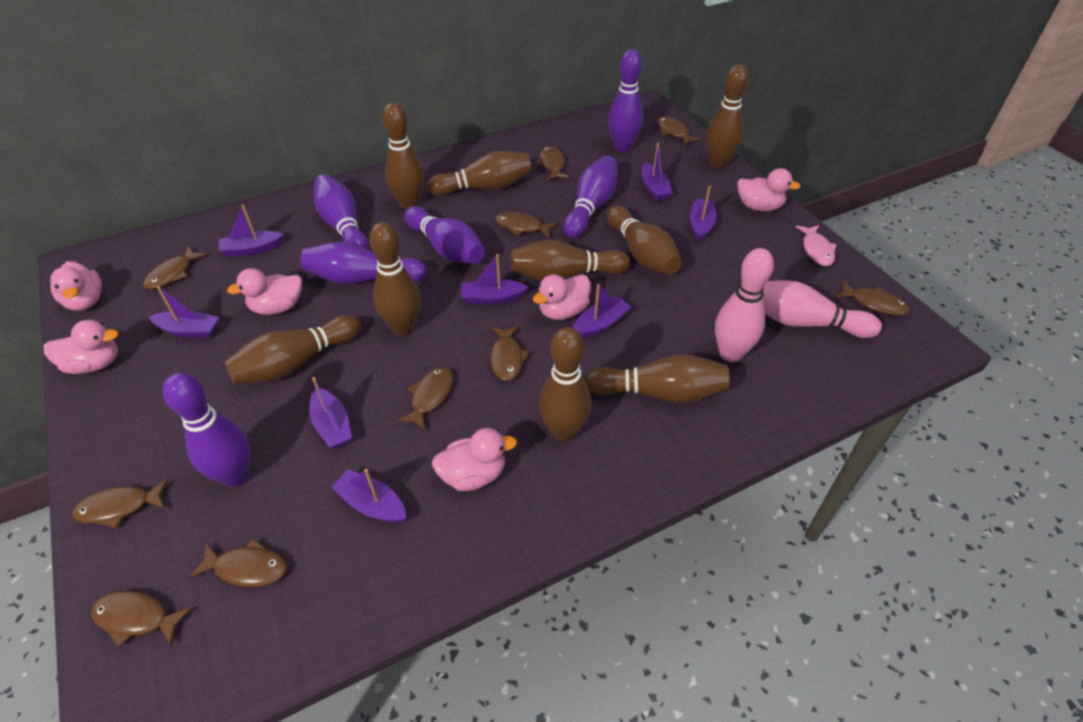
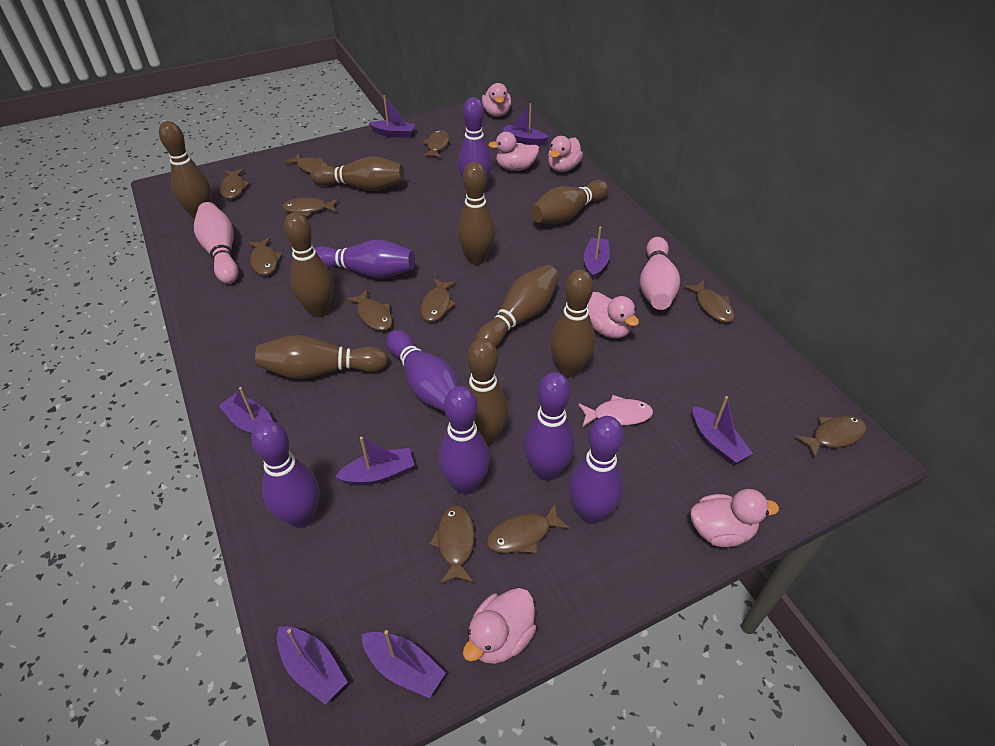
brown fish: 10 -> 11
purple bowling pin: 6 -> 7

